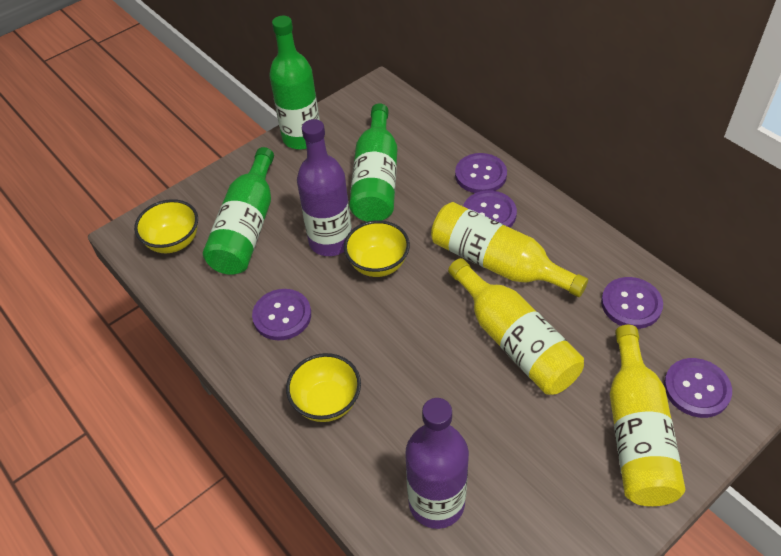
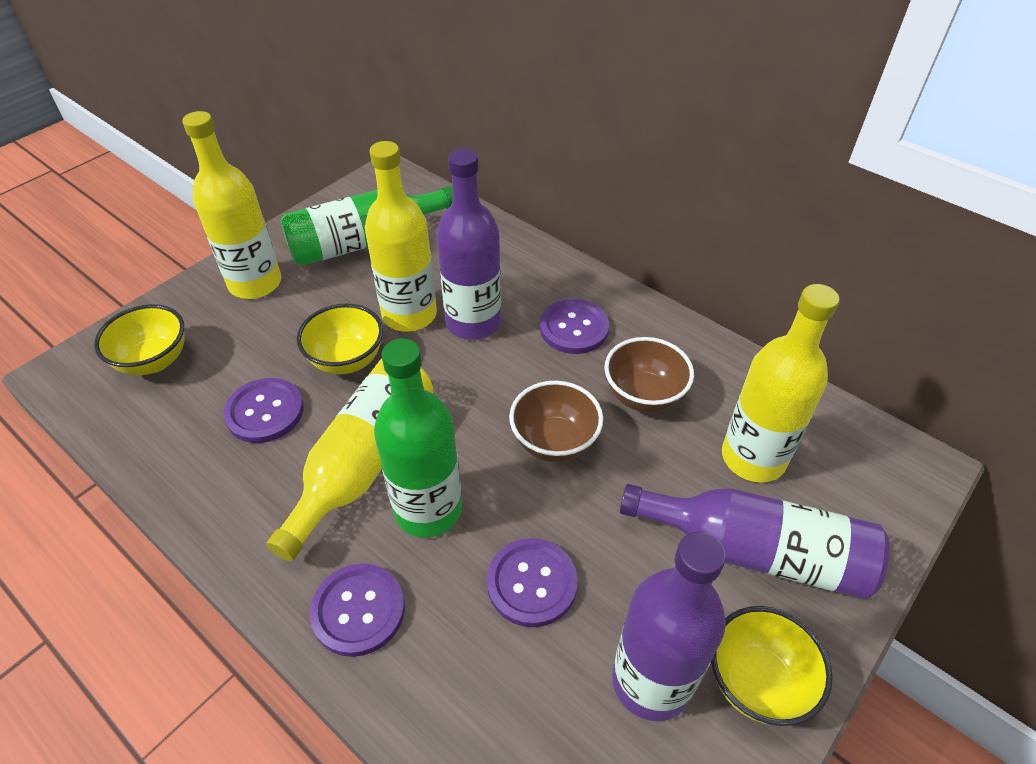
brown bowl: 0 -> 2
green bottle: 3 -> 2
purple bottle: 2 -> 3
purple button: 5 -> 4
yellow bottle: 3 -> 4

